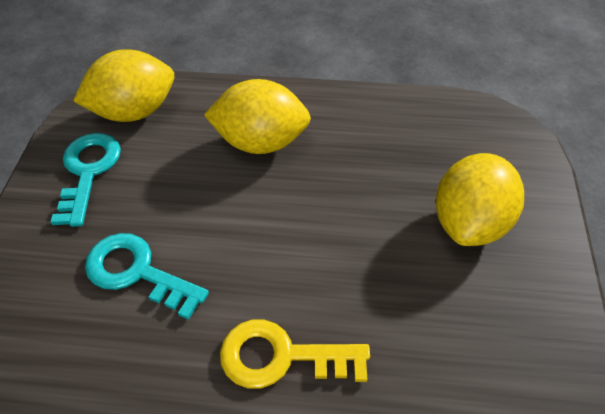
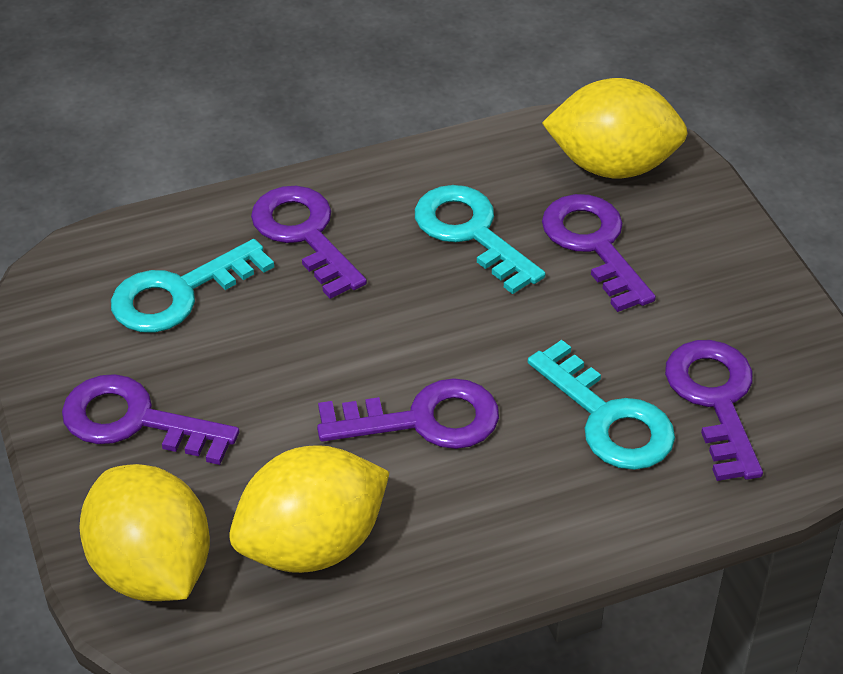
purple key: 0 -> 5
turquoise key: 2 -> 3
yellow key: 1 -> 0

